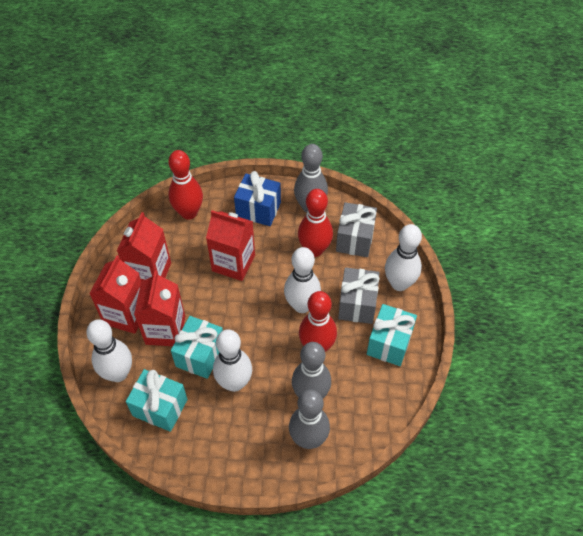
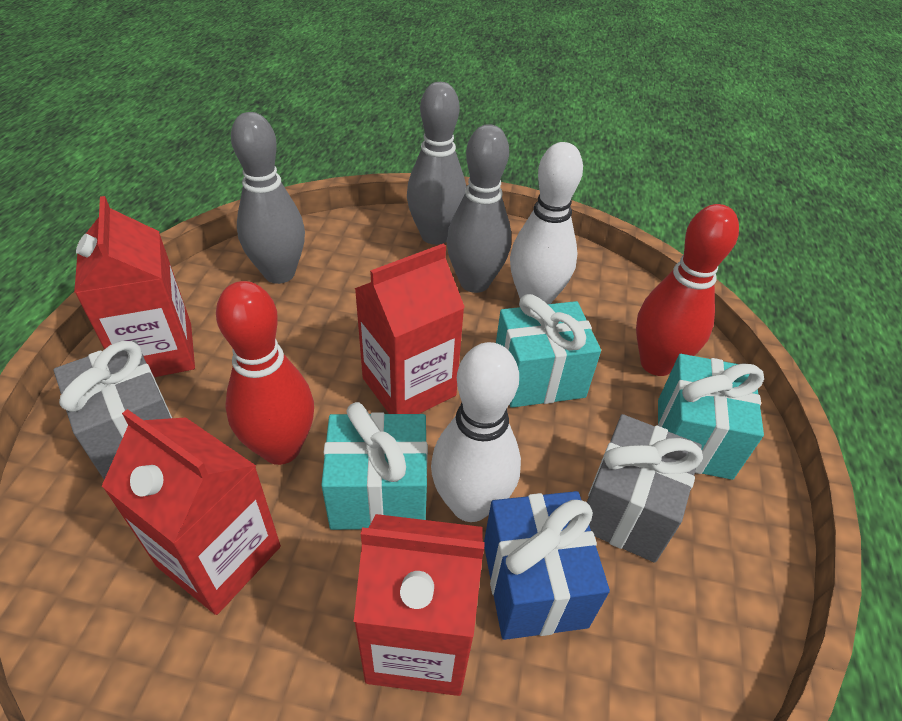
red bowling pin: 3 -> 2
white bowling pin: 4 -> 2

